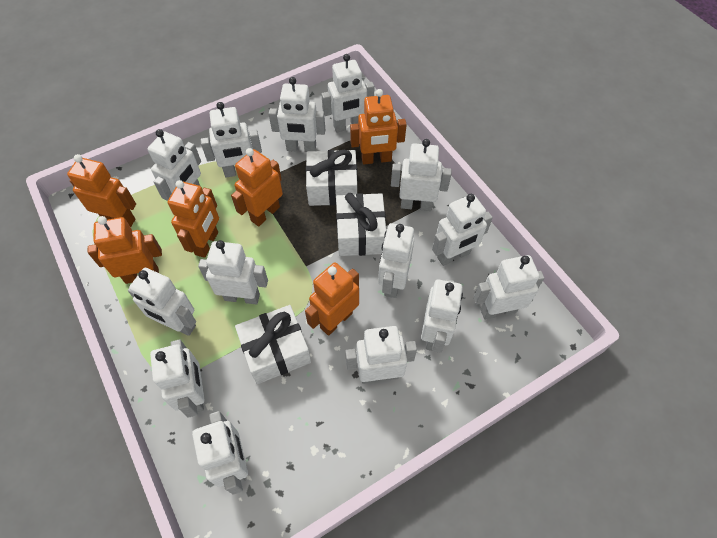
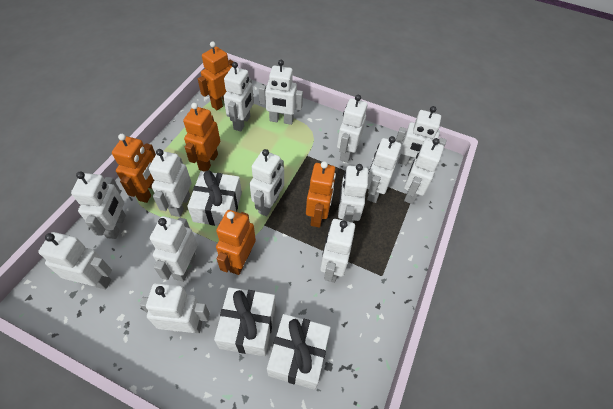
orange robot: 6 -> 5

